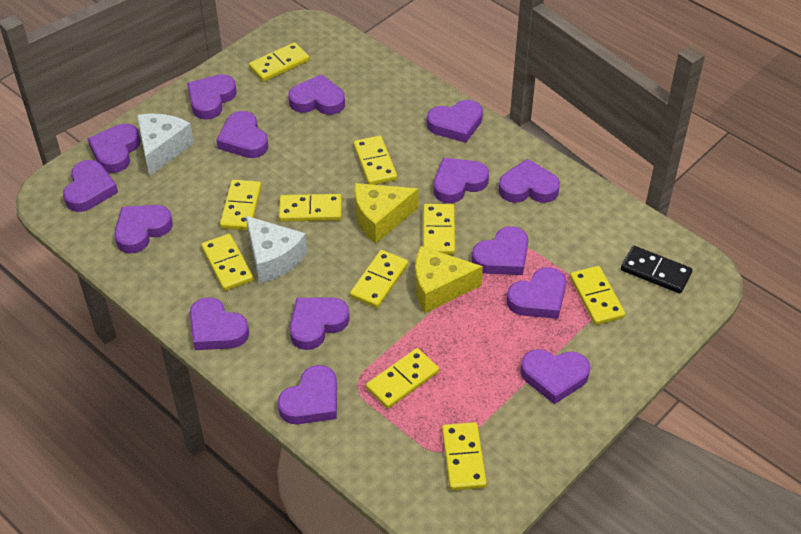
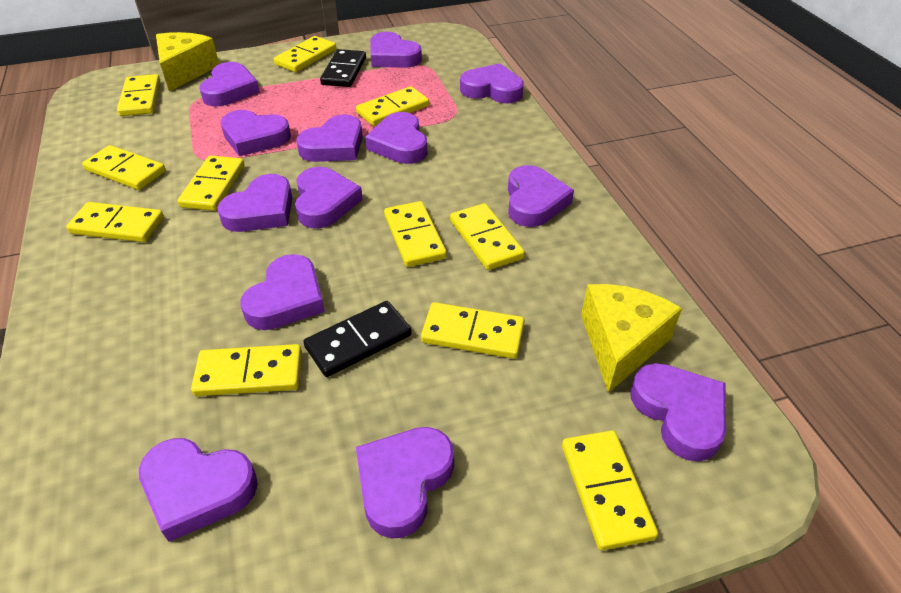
black domino: 1 -> 2
purple heart: 15 -> 13
white cheese: 2 -> 0
yellow domino: 10 -> 11

